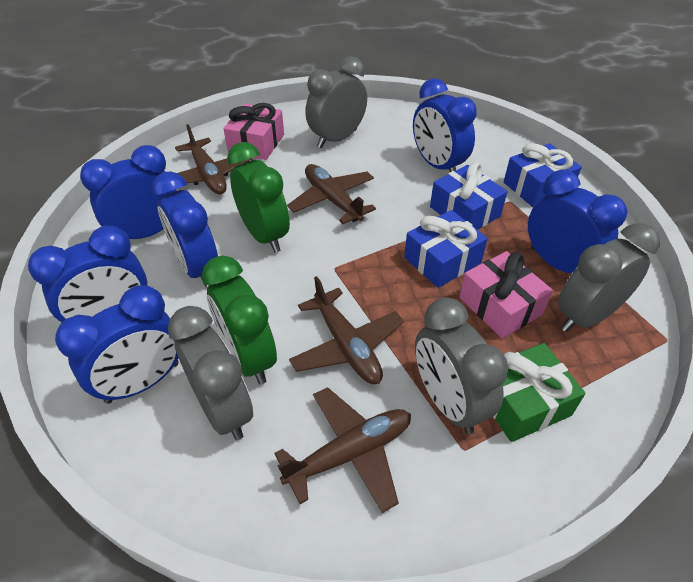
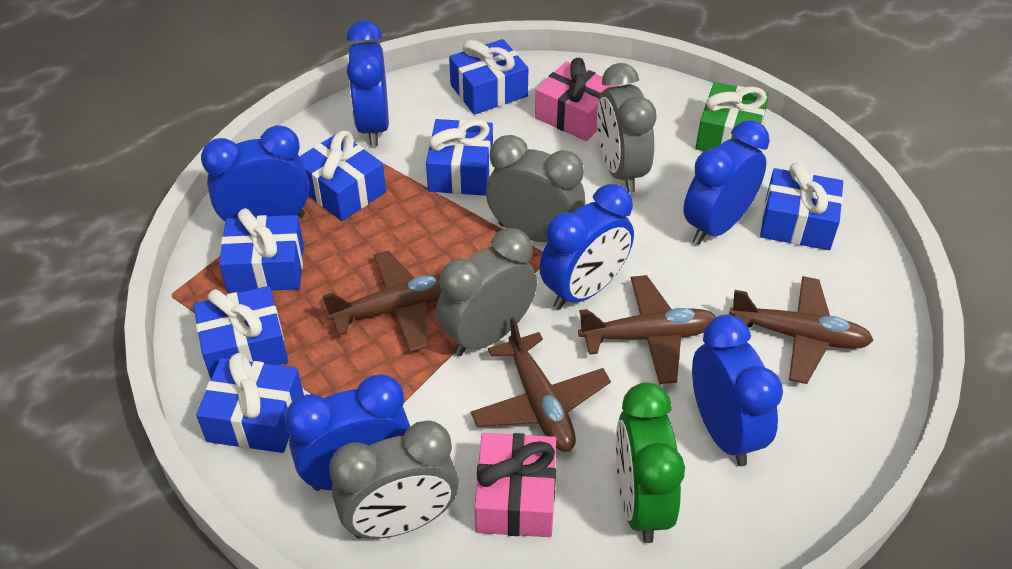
blue gift: 3 -> 7
green clock: 2 -> 1

